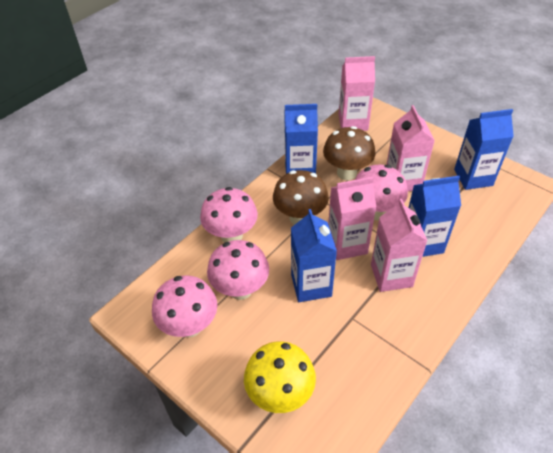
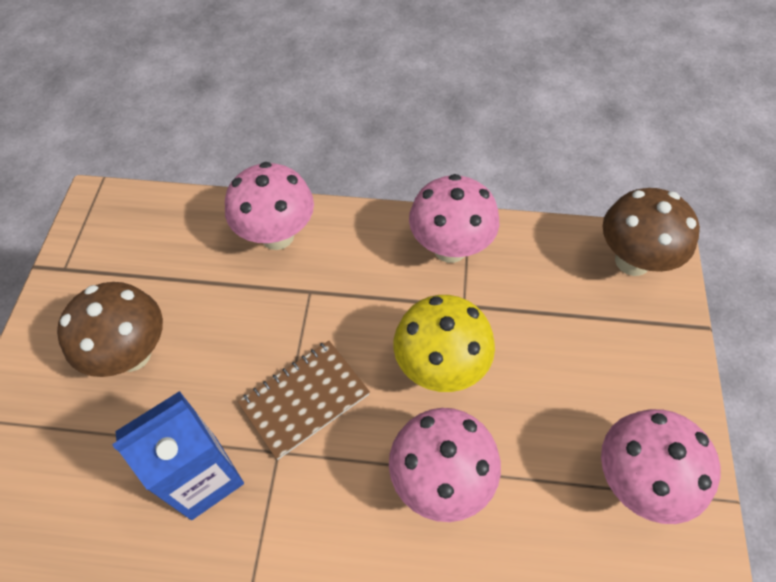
blue carton: 4 -> 1
brown notebook: 0 -> 1
pink carton: 4 -> 0

